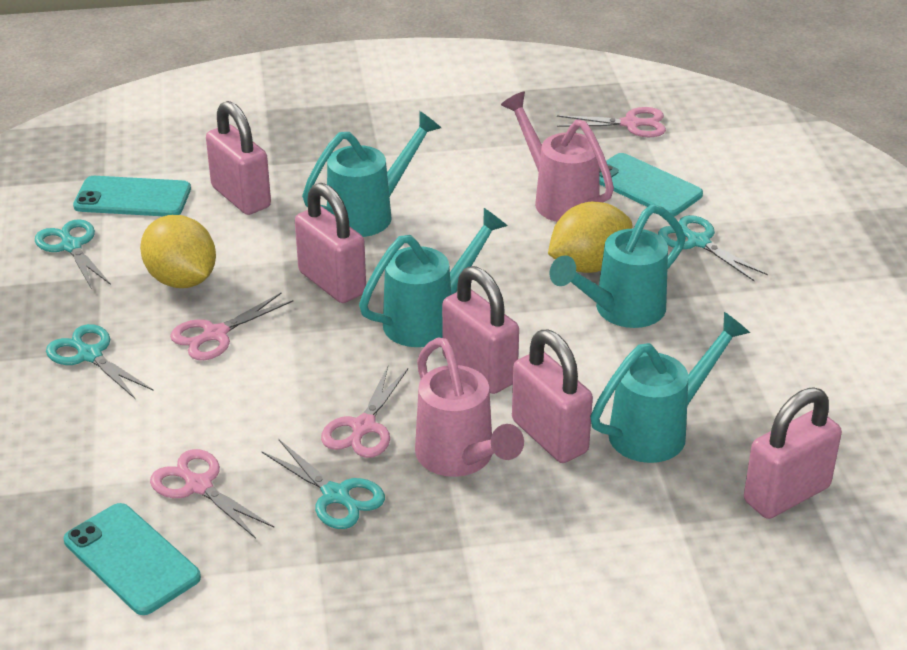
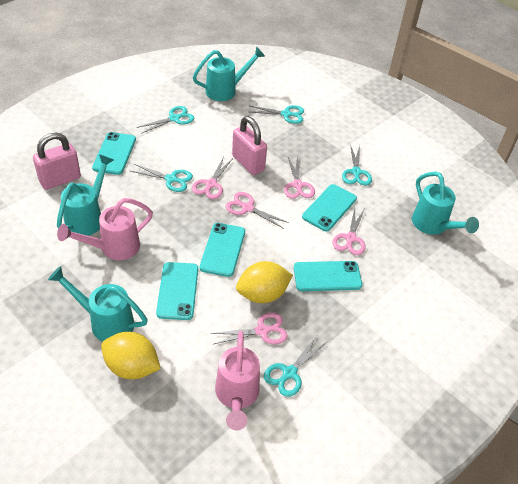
pink padlock: 5 -> 2
pink scissors: 4 -> 5
turquoise phone: 3 -> 5
turquoise scissors: 4 -> 5

